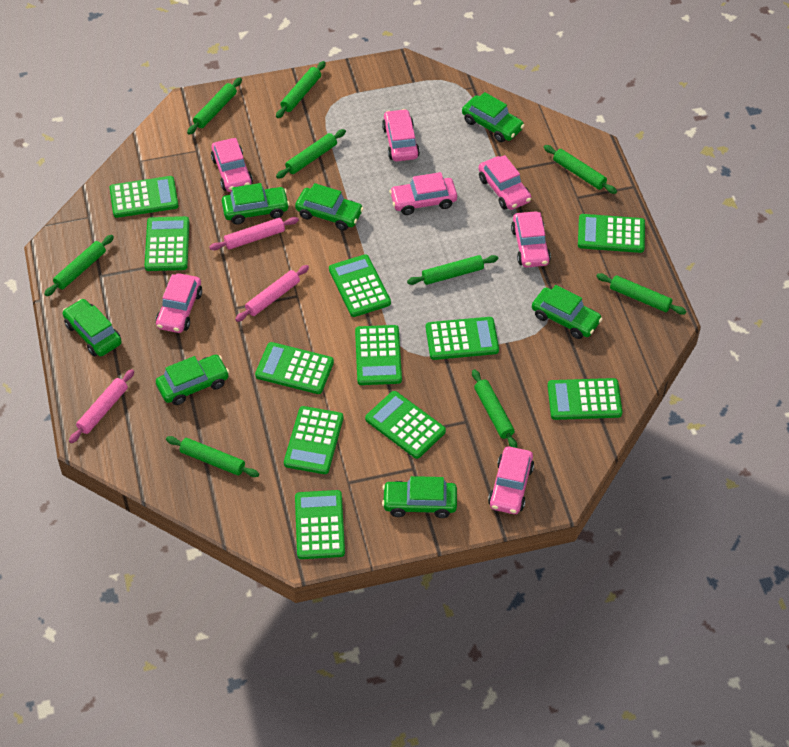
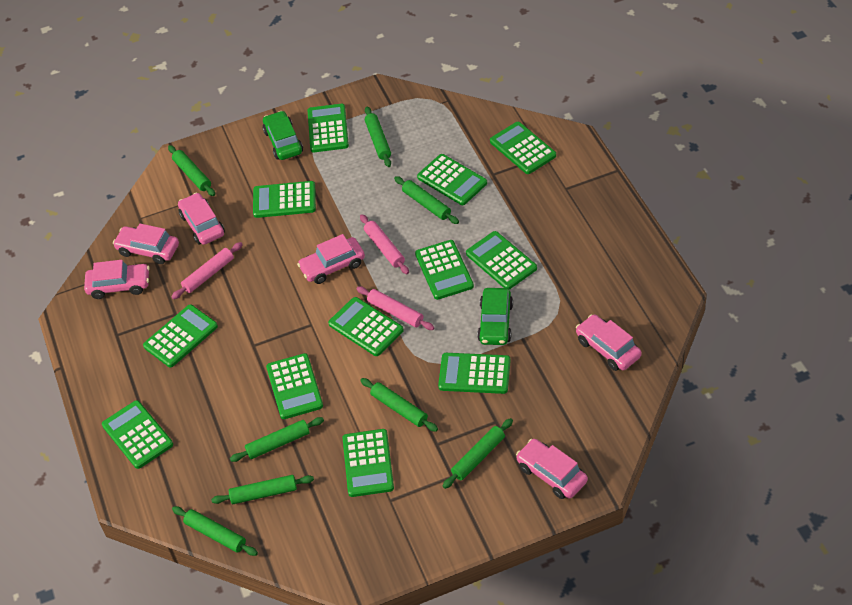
green calculator: 11 -> 12
green car: 7 -> 2
green rolling pin: 9 -> 8
pink car: 7 -> 6

